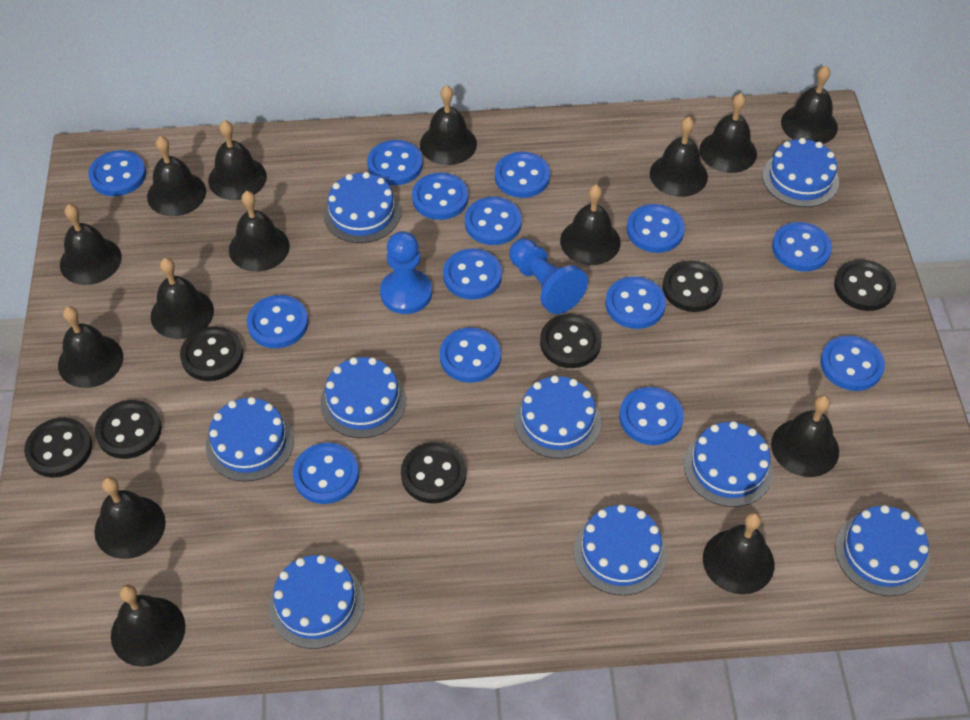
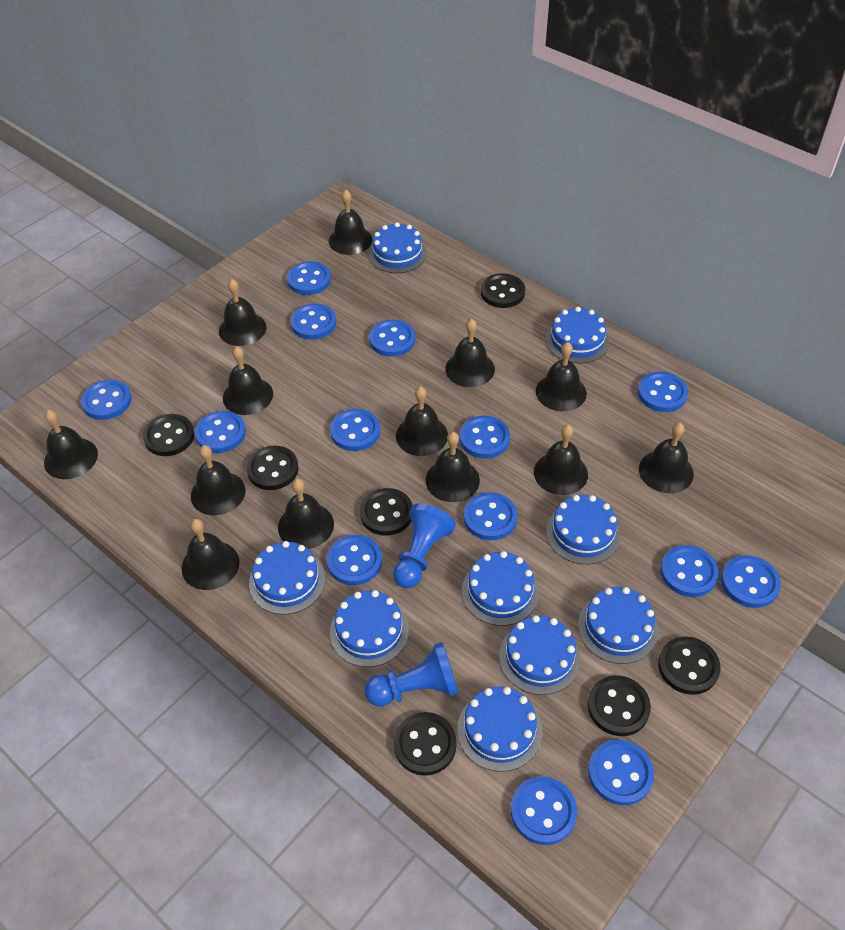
black bell: 15 -> 13

